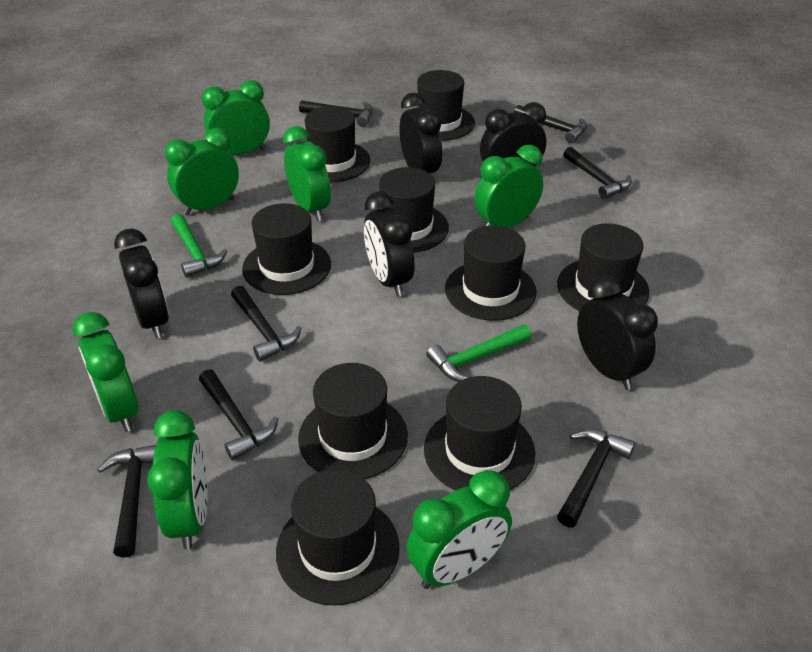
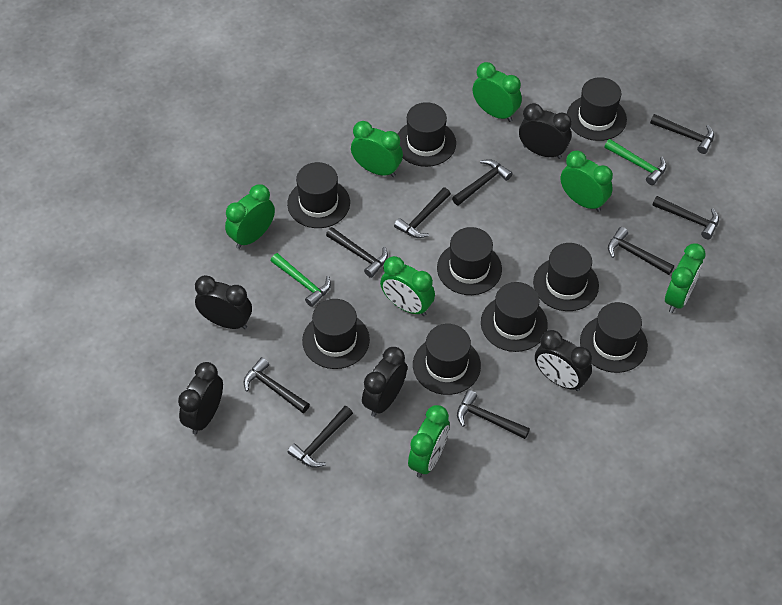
black hammer: 7 -> 9

